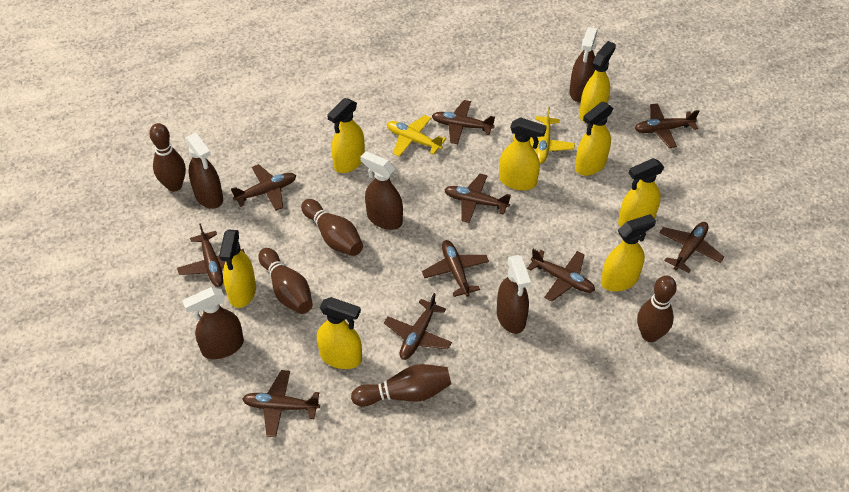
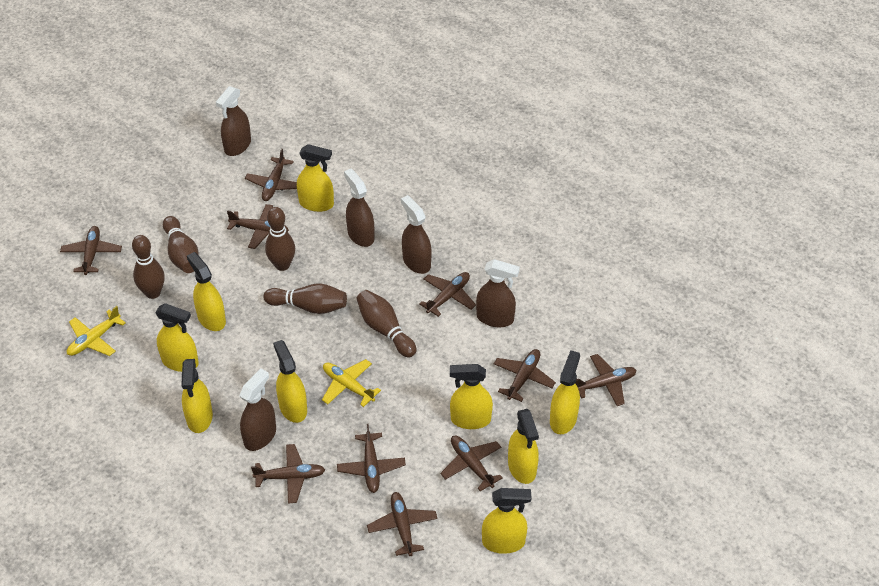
yellow spray bottle: 8 -> 9

